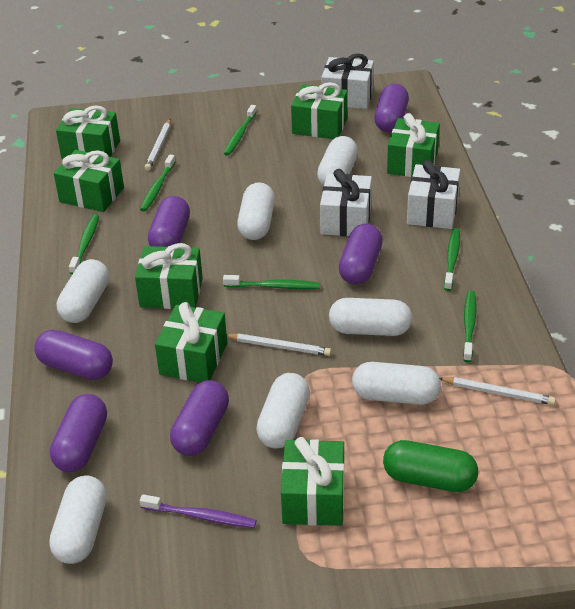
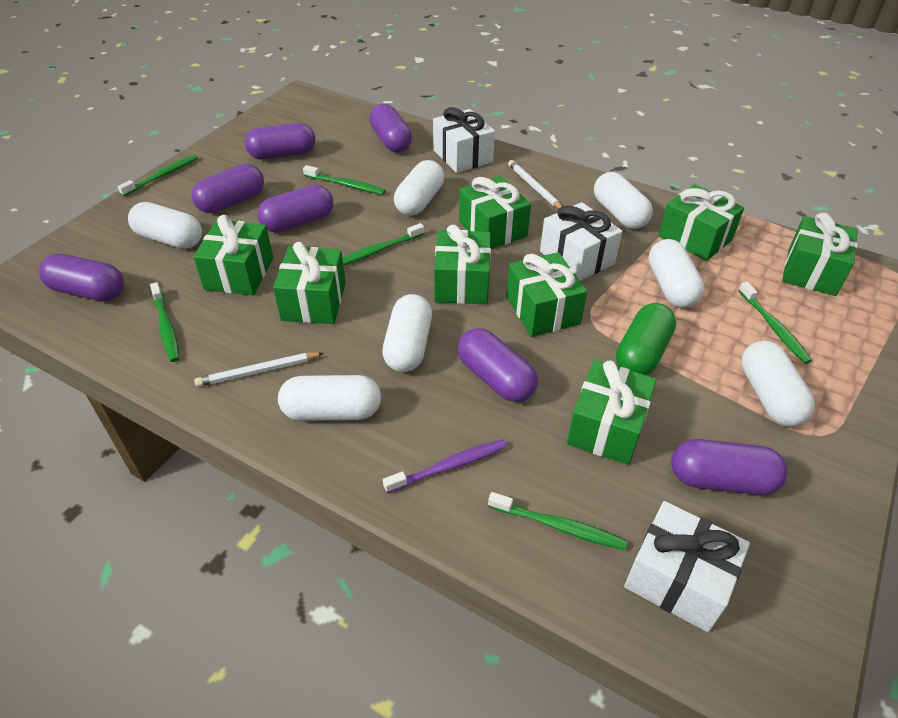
green gift: 7 -> 8
purple capsule: 6 -> 7
white pencil: 3 -> 2

